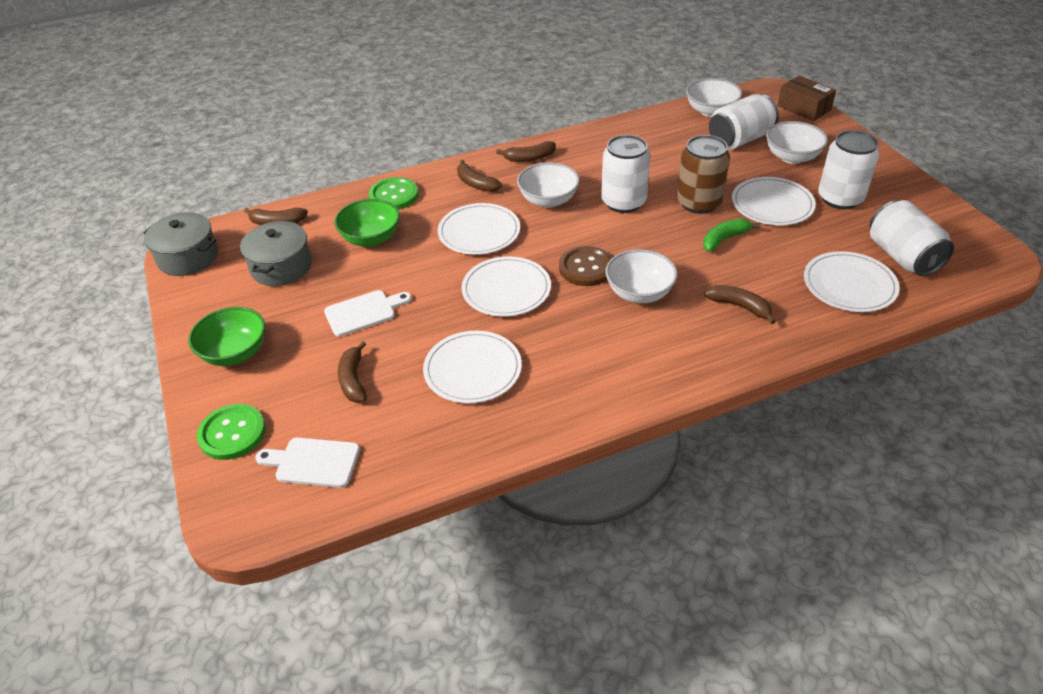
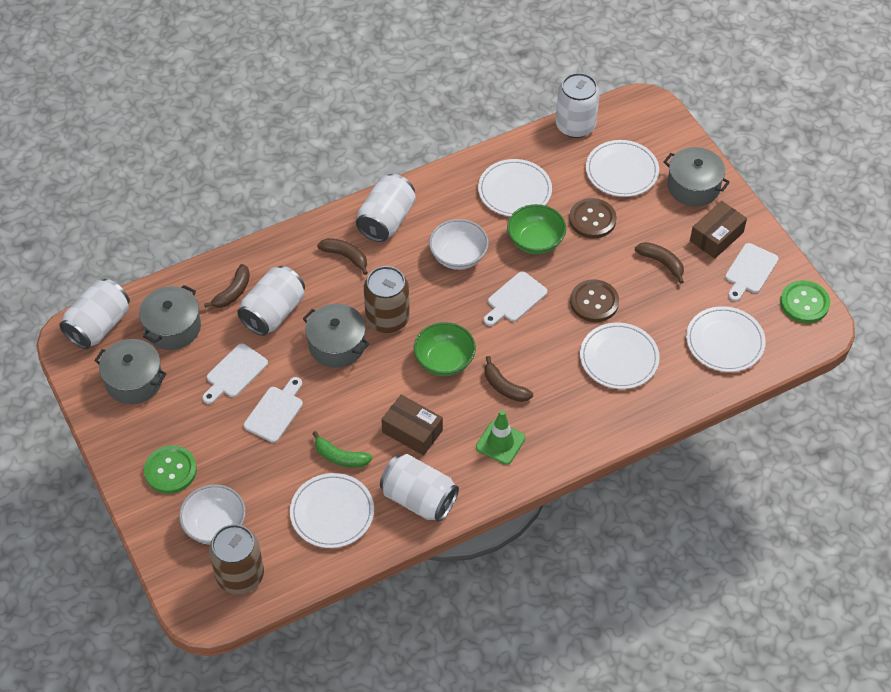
brown banana: 5 -> 4
brown box: 1 -> 2
brown button: 1 -> 2
brown can: 1 -> 2
green traffic cone: 0 -> 1
grey pot: 2 -> 4
white bowl: 4 -> 2
white can: 4 -> 5
white cutting board: 2 -> 4

